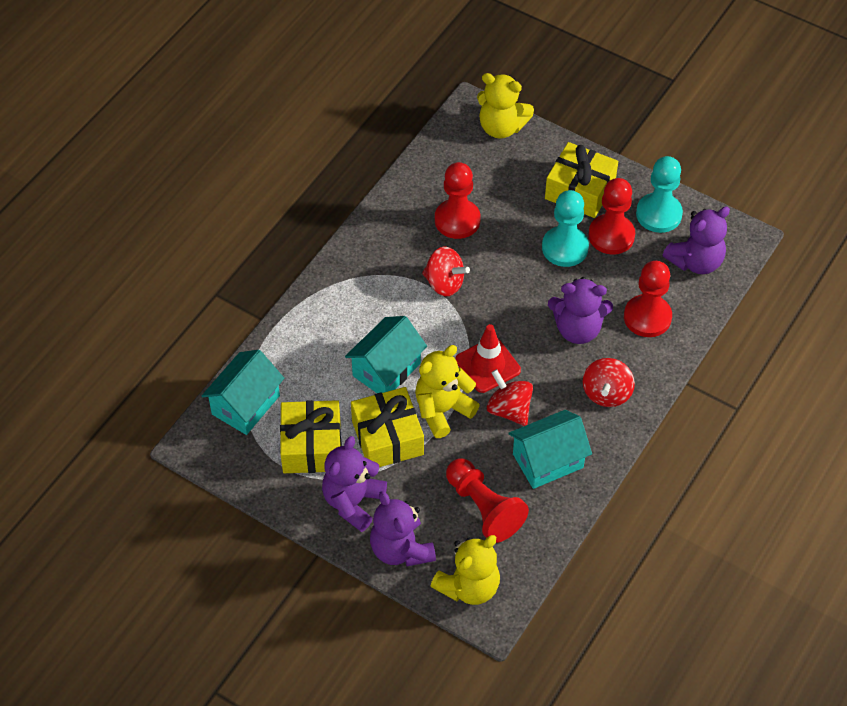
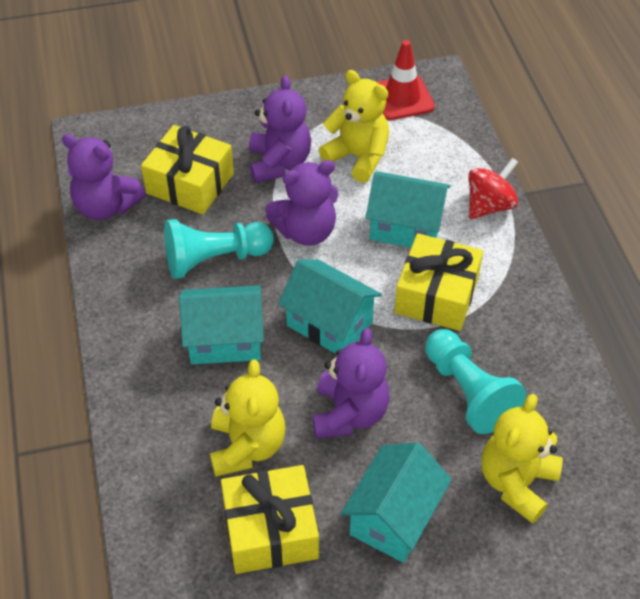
red pawn: 4 -> 0
red spinning top: 3 -> 1
turquoise house: 3 -> 4

